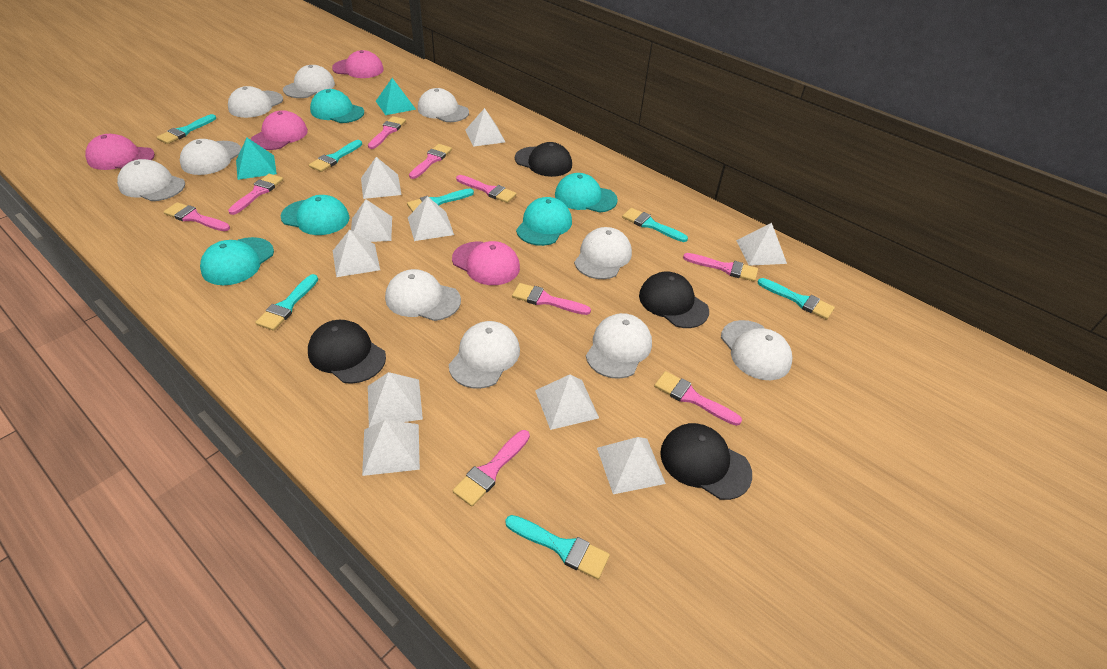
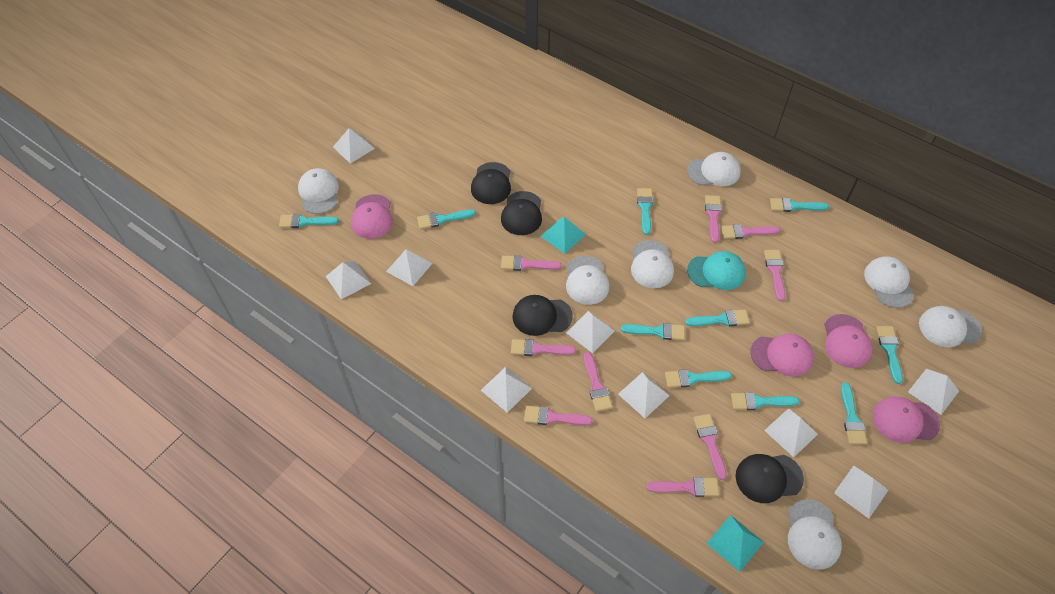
turquoise brush: 7 -> 10
turquoise cap: 5 -> 1
white cap: 10 -> 7
white pyramid: 10 -> 9

